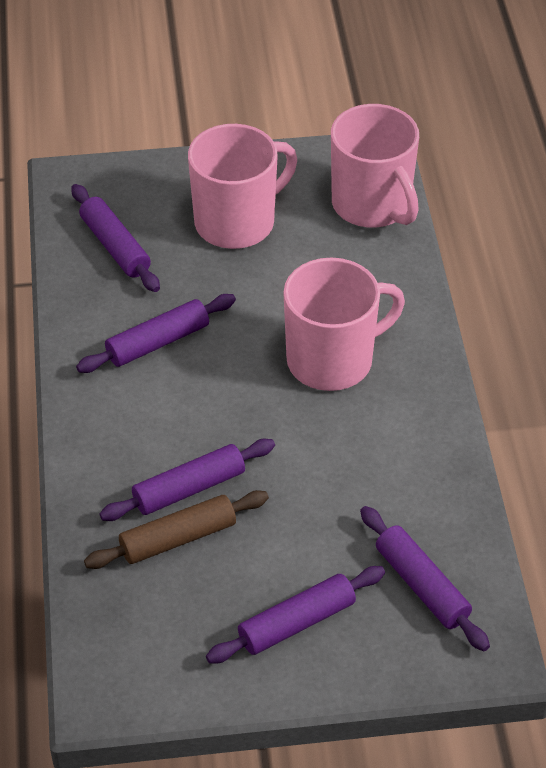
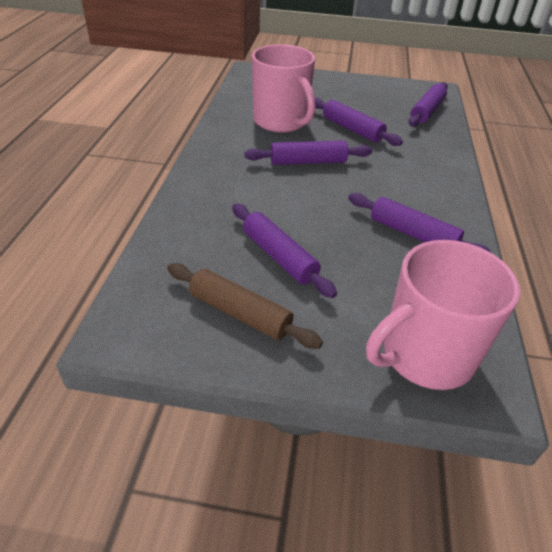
pink mug: 3 -> 2

